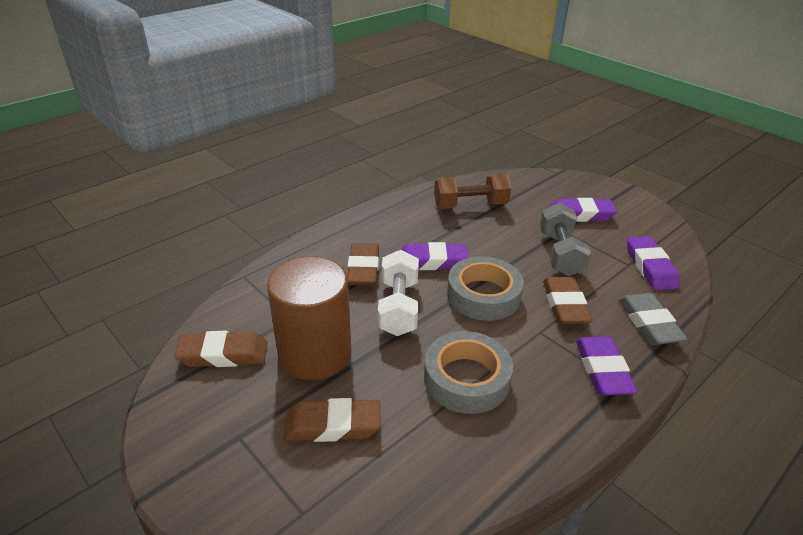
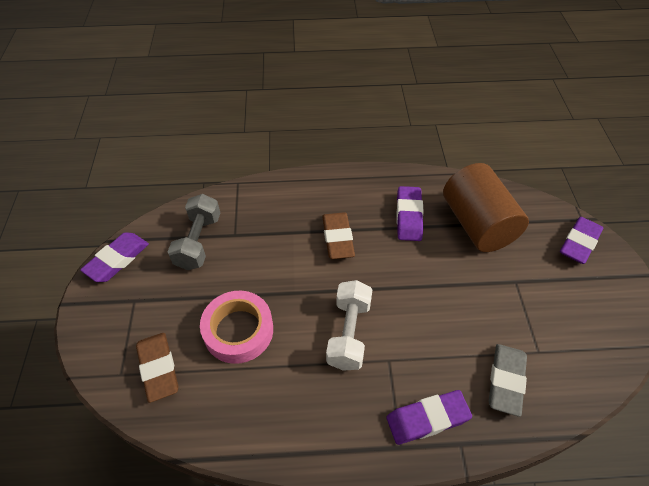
brown dumbbell: 1 -> 0
brown eraser: 4 -> 2
grey tape: 2 -> 0
pink tape: 0 -> 1

